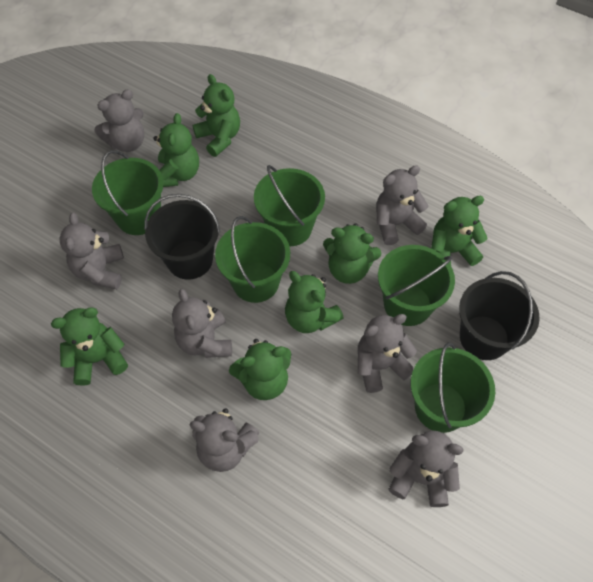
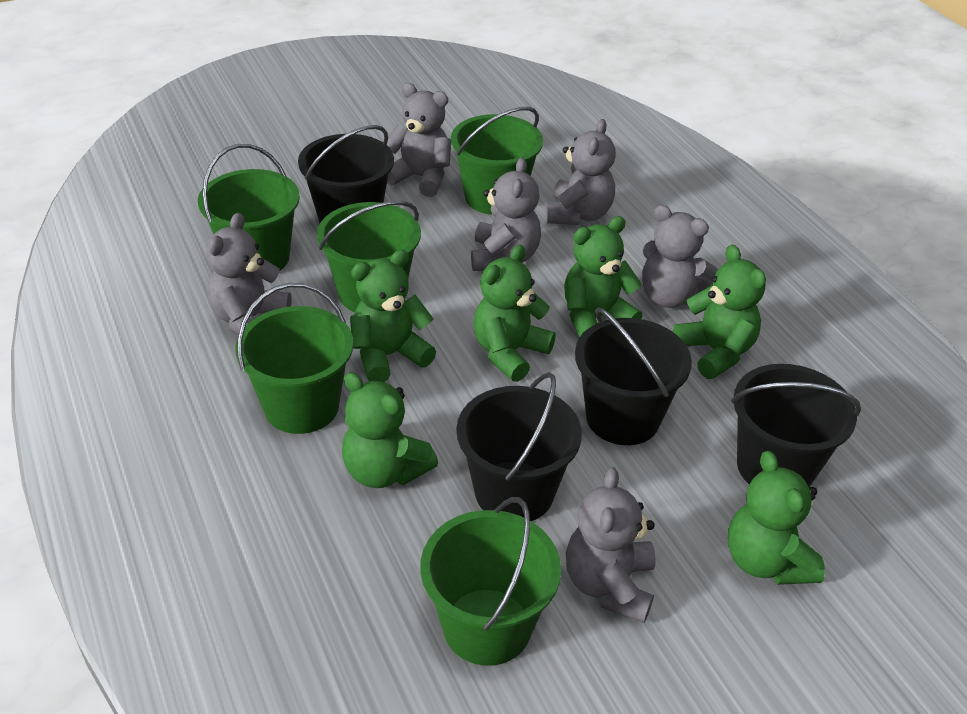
black bucket: 2 -> 4
green teddy bear: 7 -> 6
grey teddy bear: 7 -> 6

